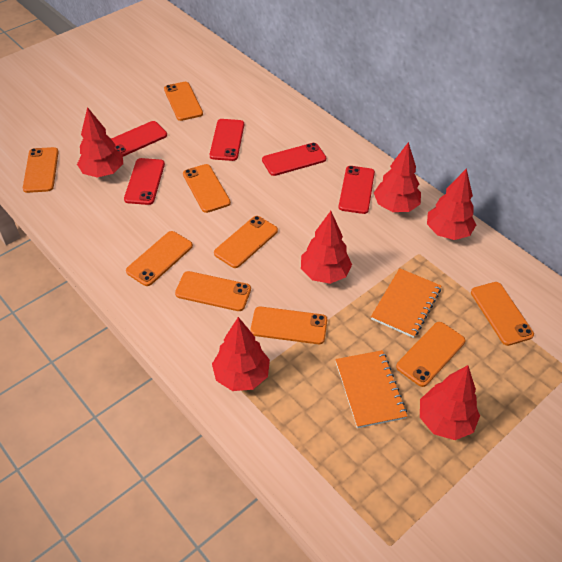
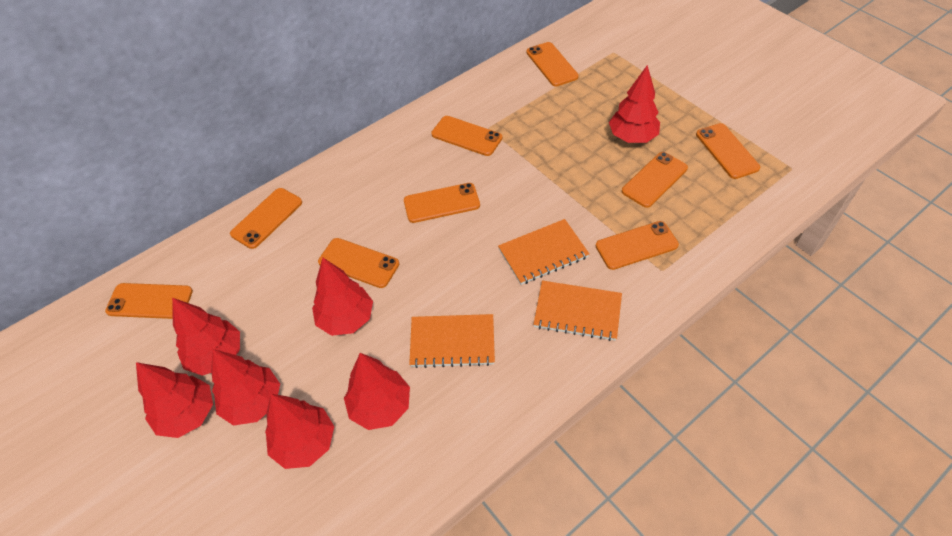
orange notebook: 2 -> 3
red phone: 5 -> 0
red tree: 6 -> 7

